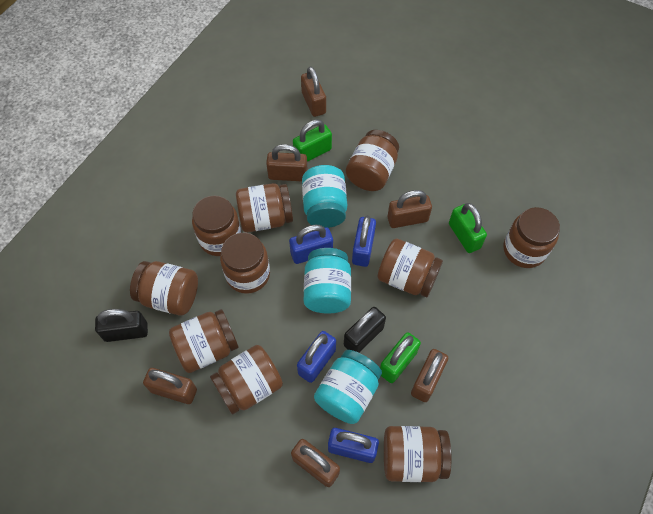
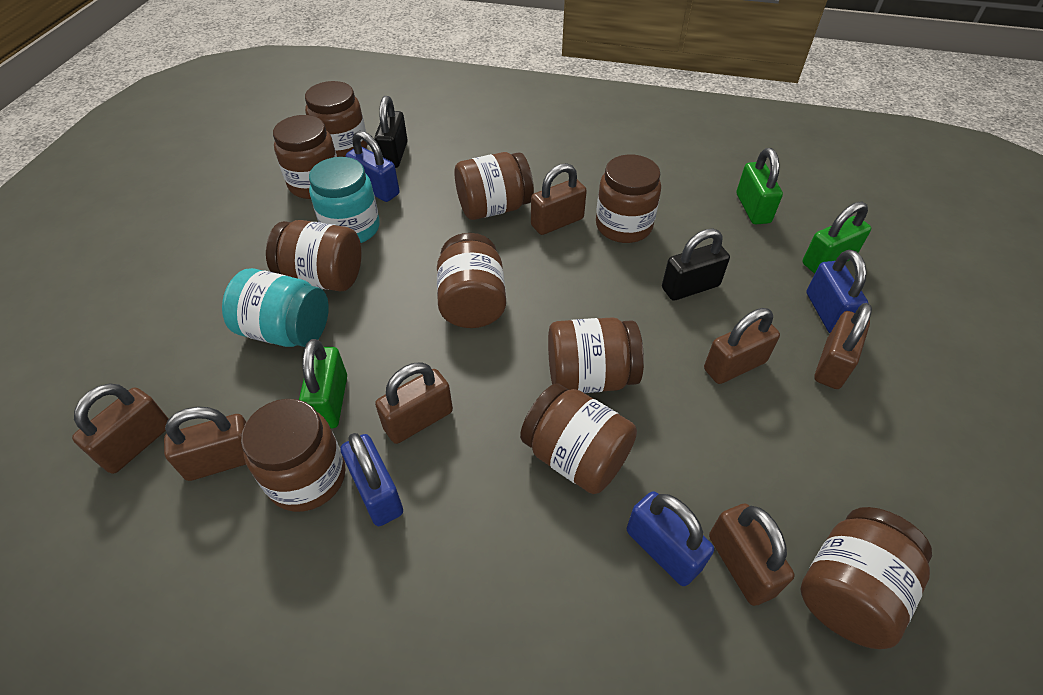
brown padlock: 6 -> 7
turquoise jar: 3 -> 2

